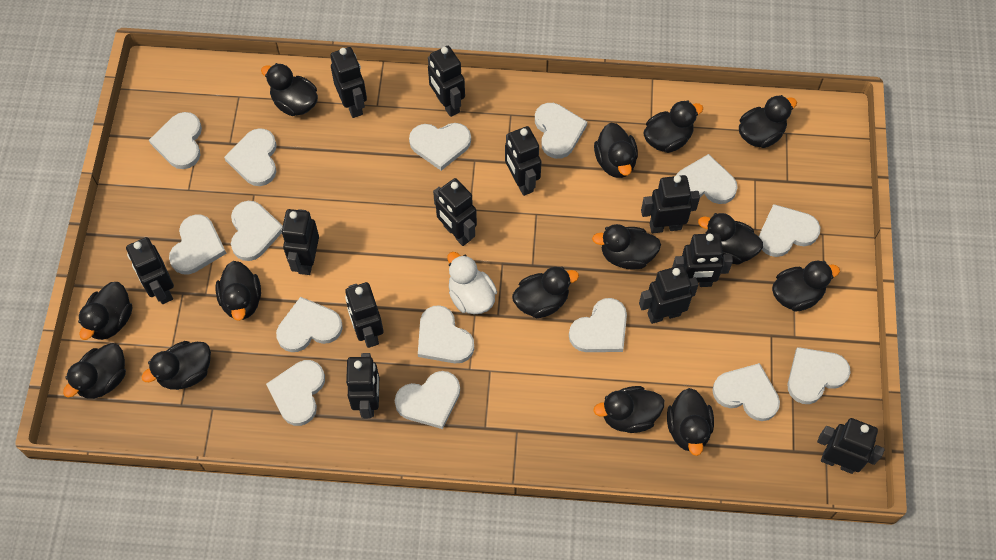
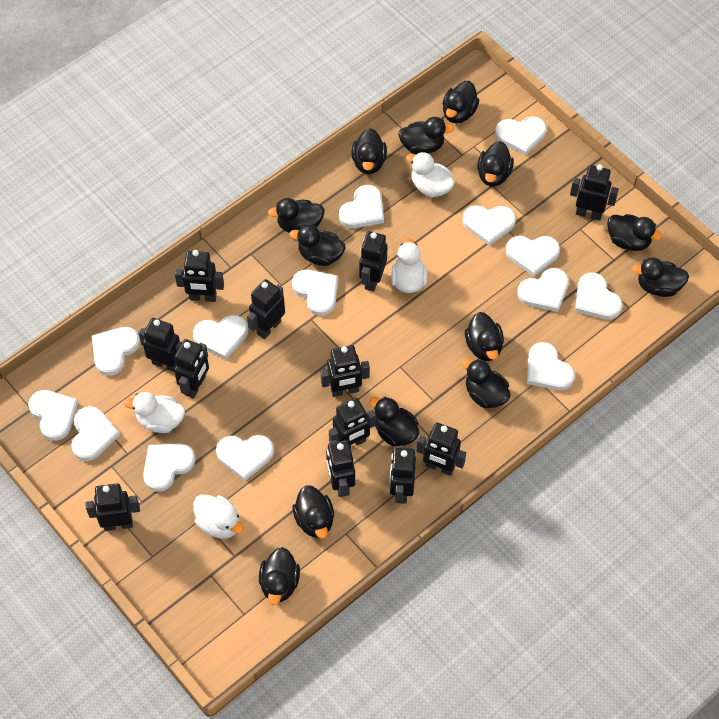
black duck: 14 -> 13
white duck: 1 -> 4
white heart: 15 -> 14

